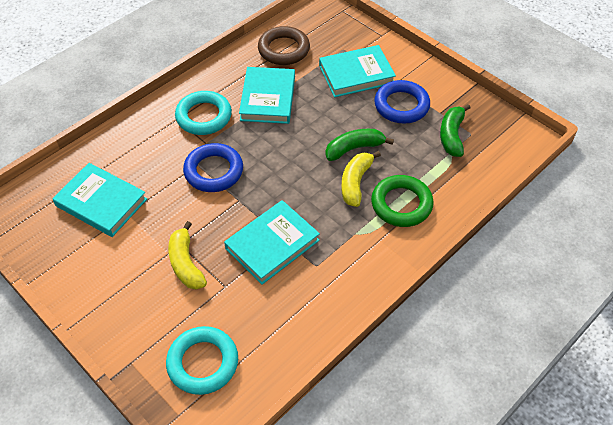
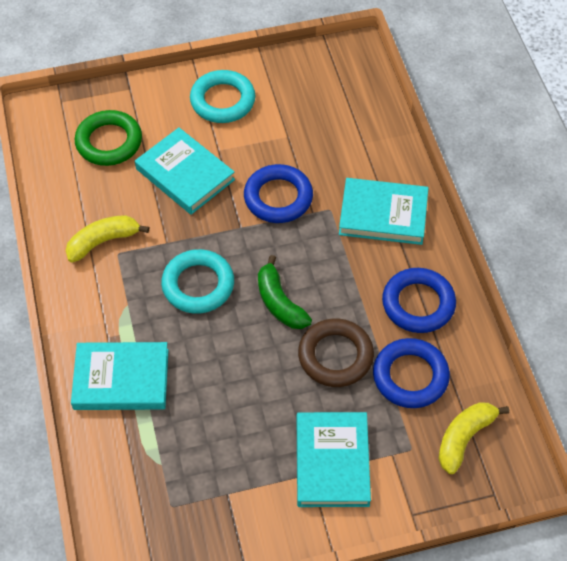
blue ring: 2 -> 3
green banana: 2 -> 1

